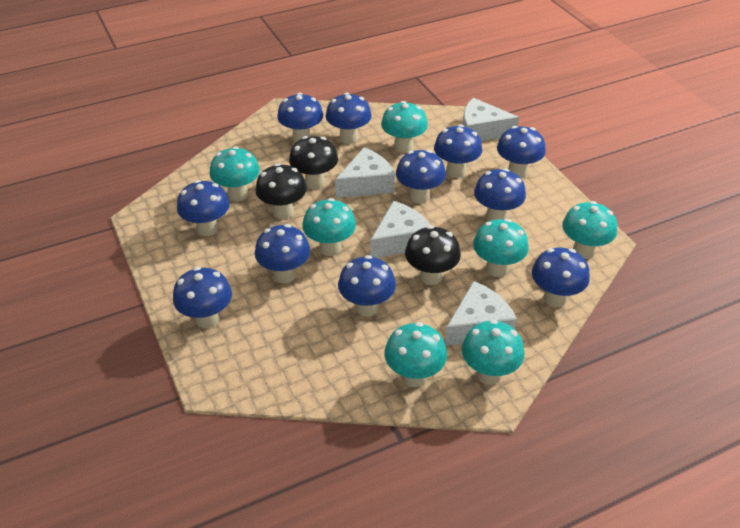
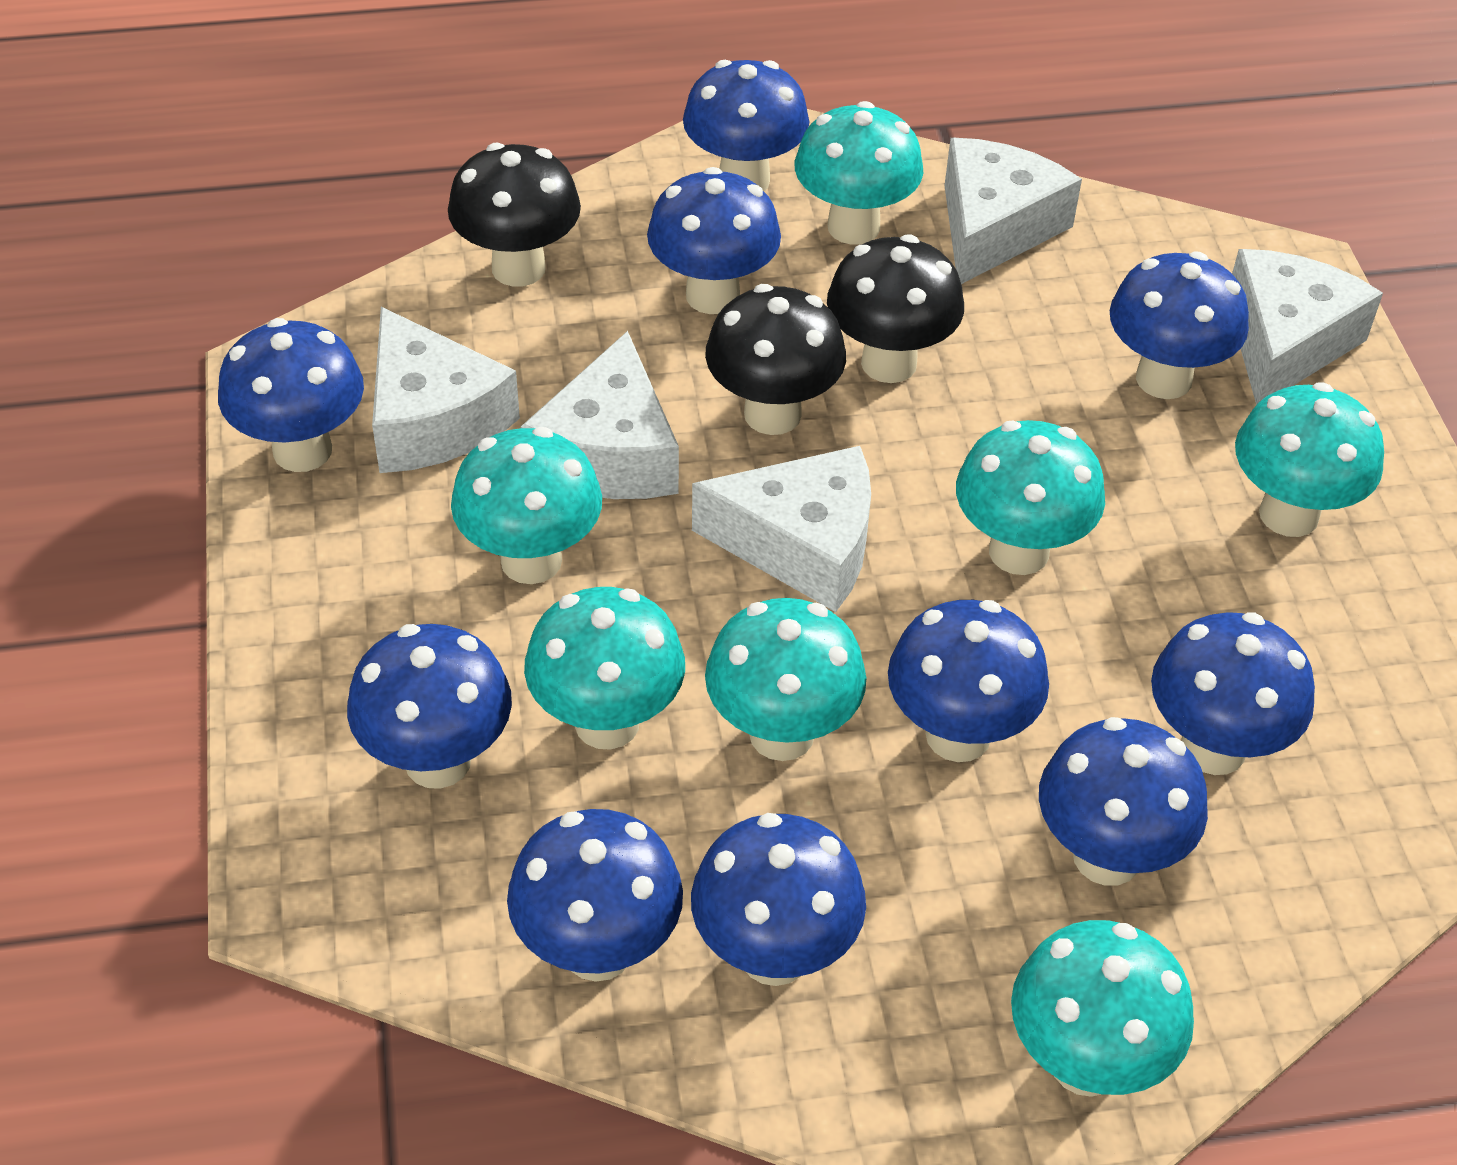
blue mushroom: 11 -> 10
white cheese: 4 -> 5

